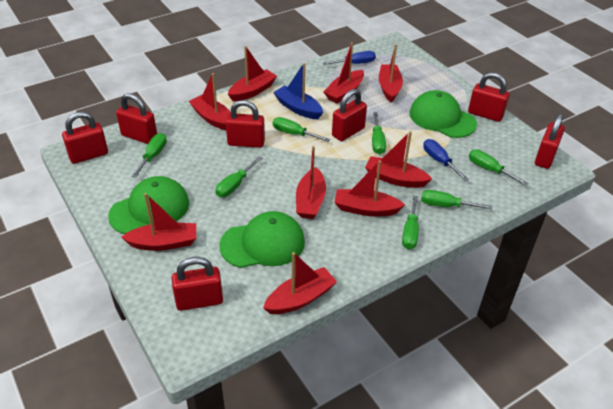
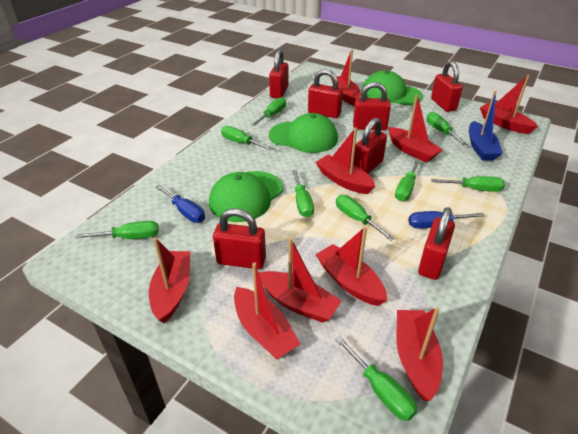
green screwdriver: 7 -> 9

